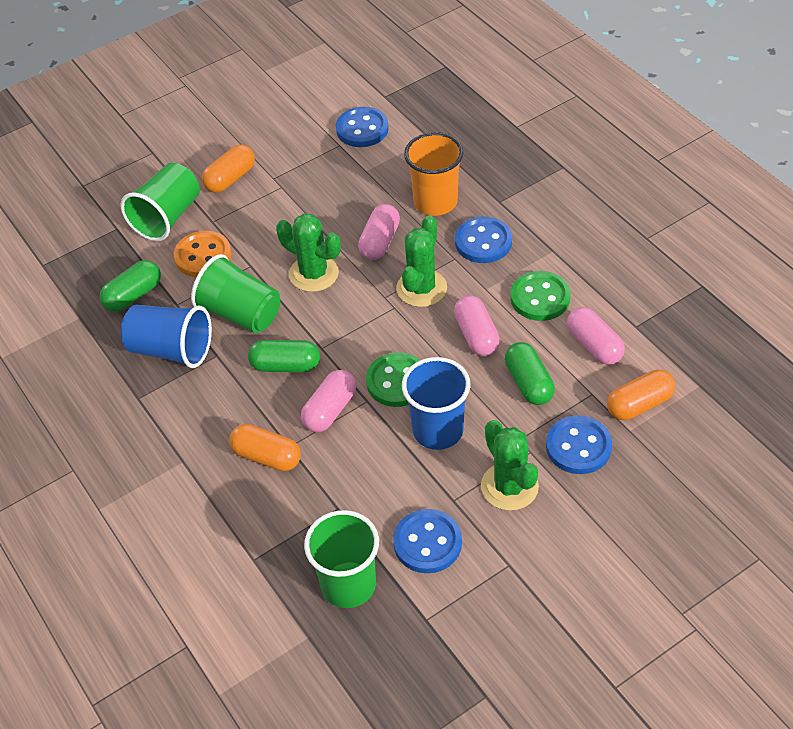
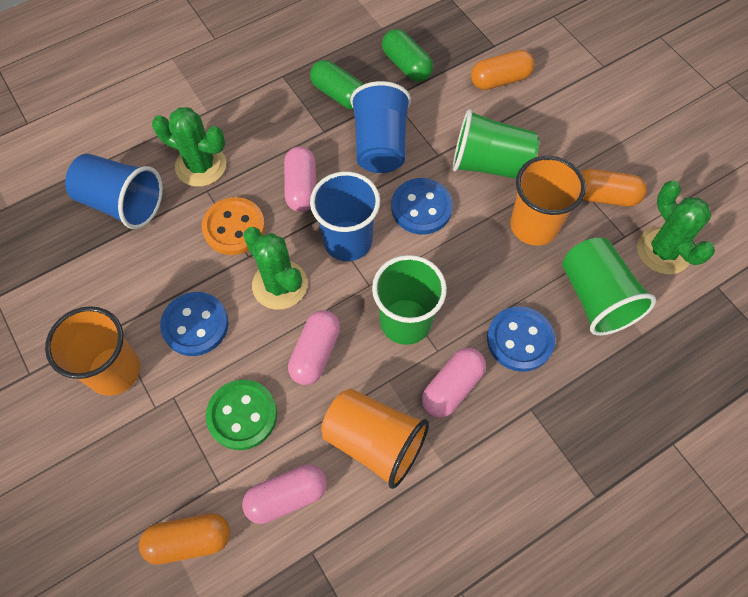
blue button: 4 -> 3
blue cup: 2 -> 3
green button: 2 -> 1
green capsule: 3 -> 2
orange cup: 1 -> 3

